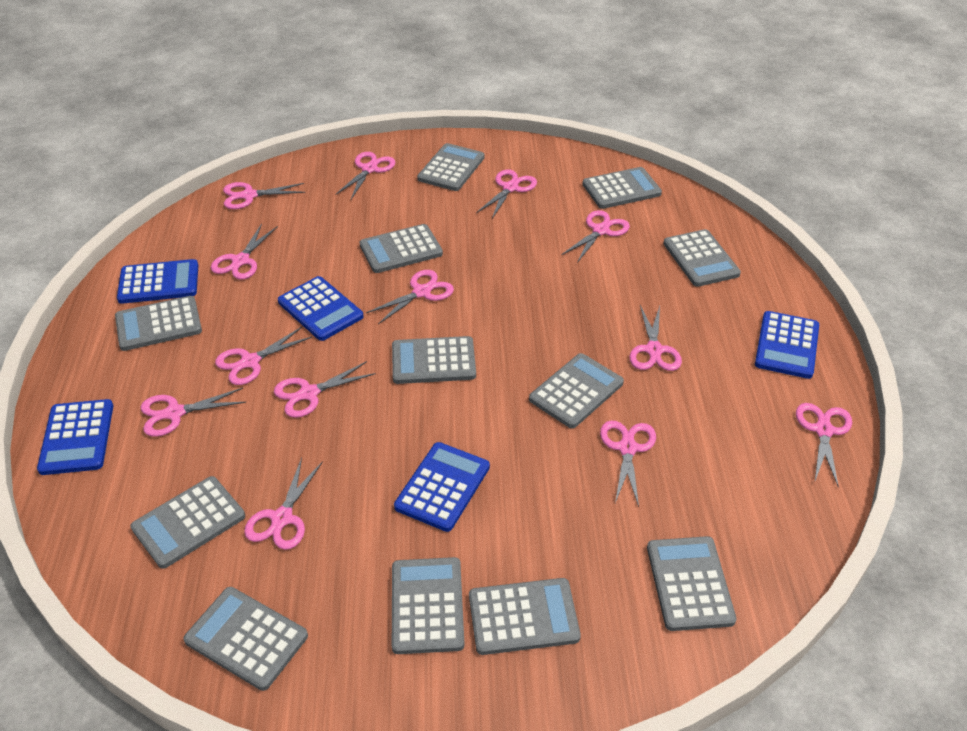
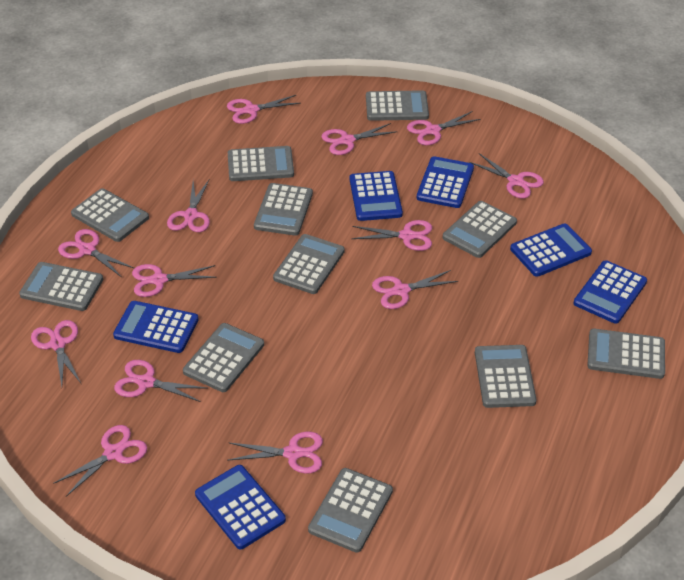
blue calculator: 5 -> 6
grey calculator: 12 -> 11

